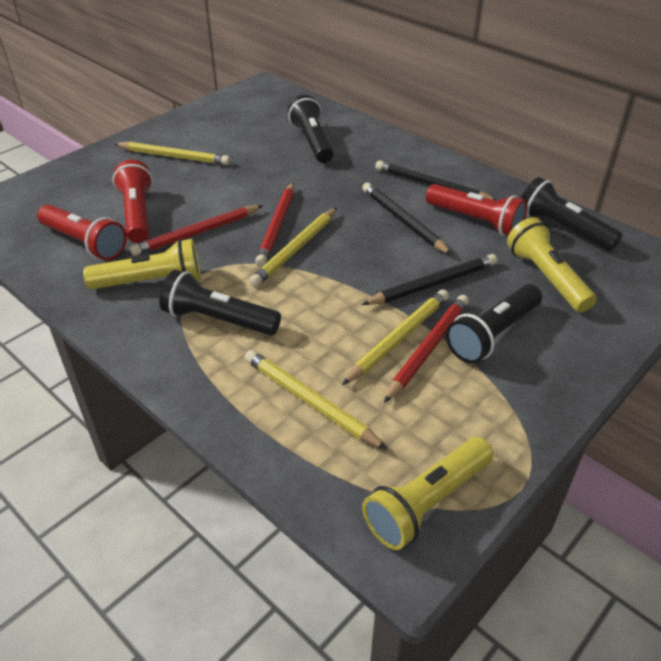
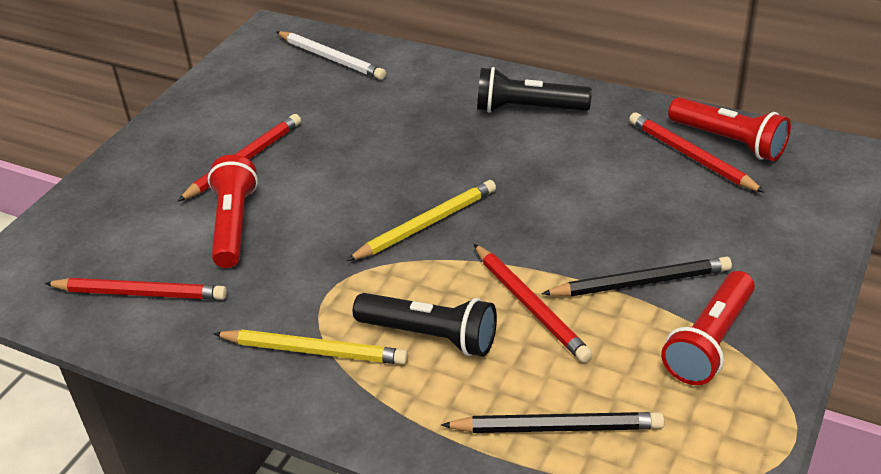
black flashlight: 4 -> 2
black pencil: 3 -> 2
red pencil: 3 -> 4
white pencil: 0 -> 1
yellow flashlight: 3 -> 0
yellow pencil: 4 -> 2

